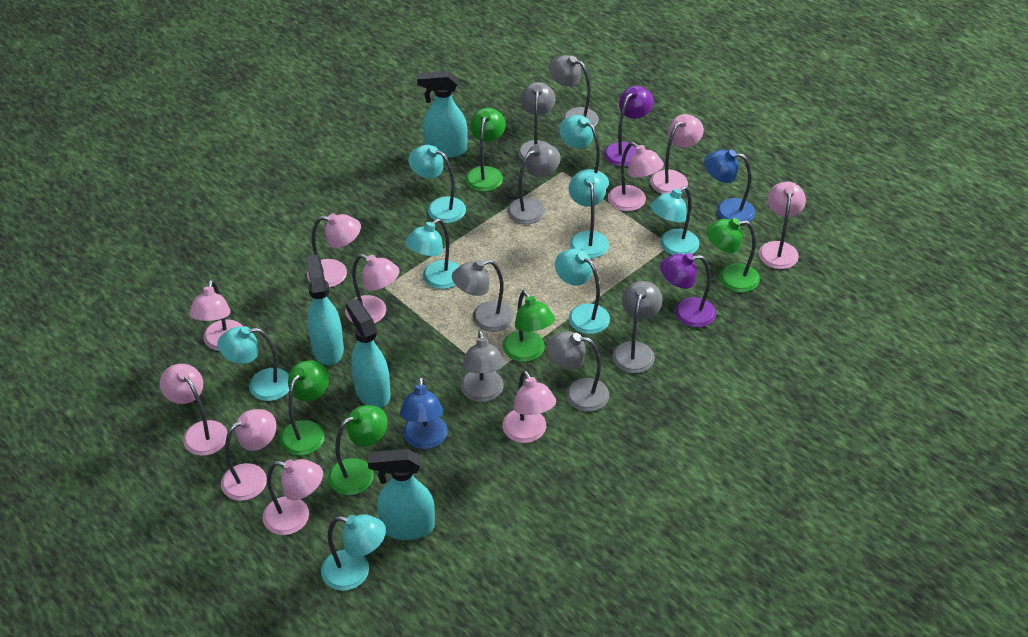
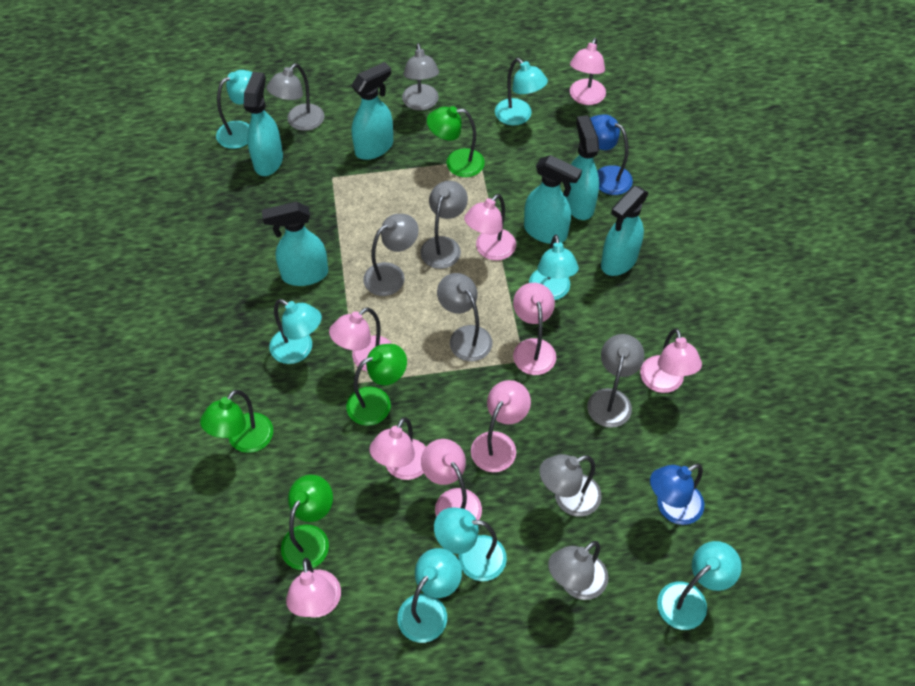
green lamp: 5 -> 4
grey lamp: 7 -> 8
pink lamp: 10 -> 9
purple lamp: 2 -> 0
turquoise lamp: 8 -> 7
turquoise spray bottle: 4 -> 6

